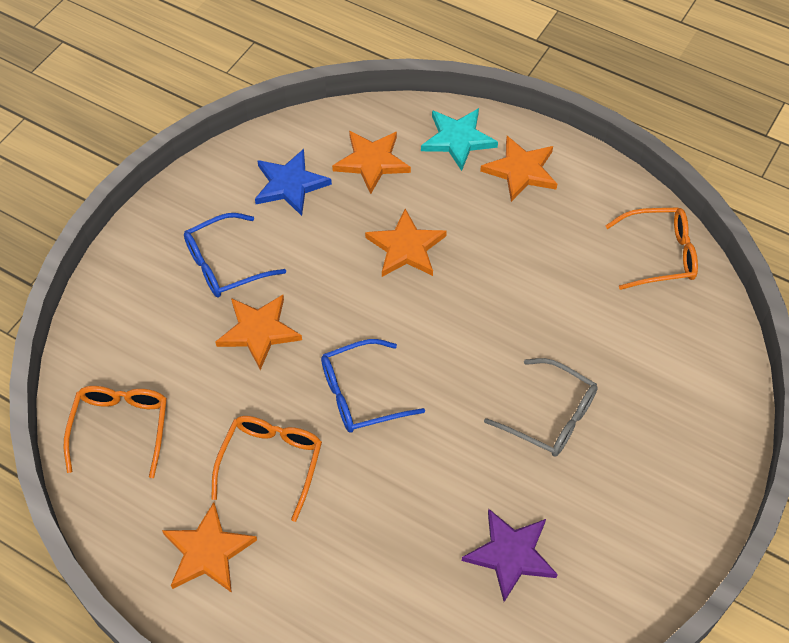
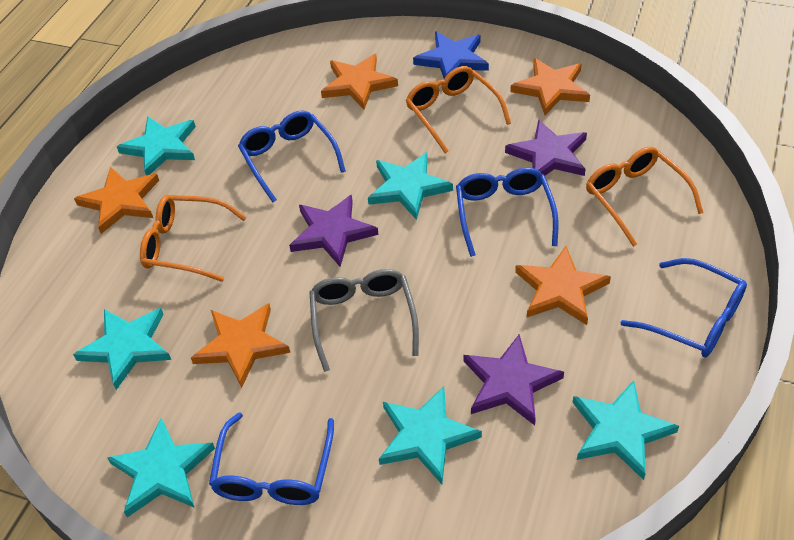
blue glasses: 2 -> 4
purple star: 1 -> 3
turquoise star: 1 -> 6

